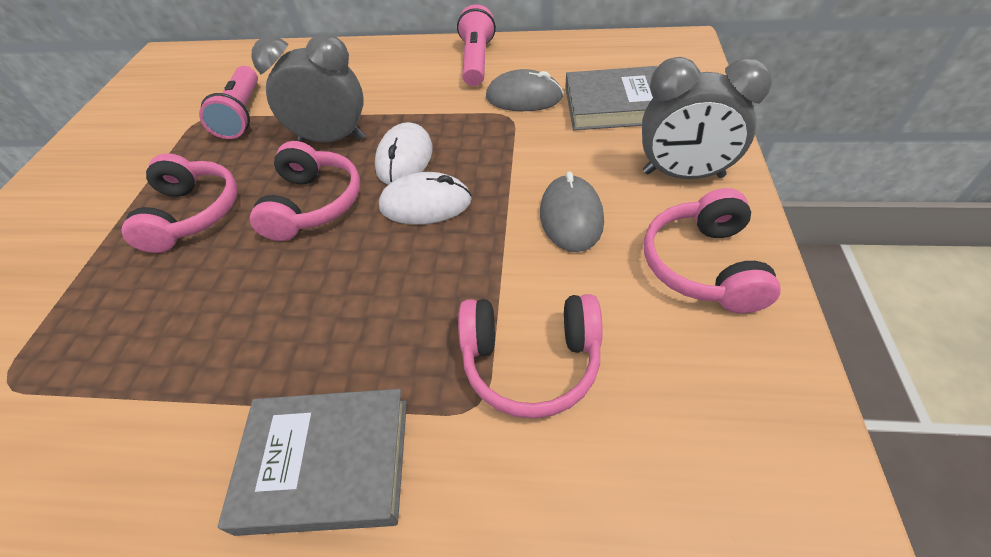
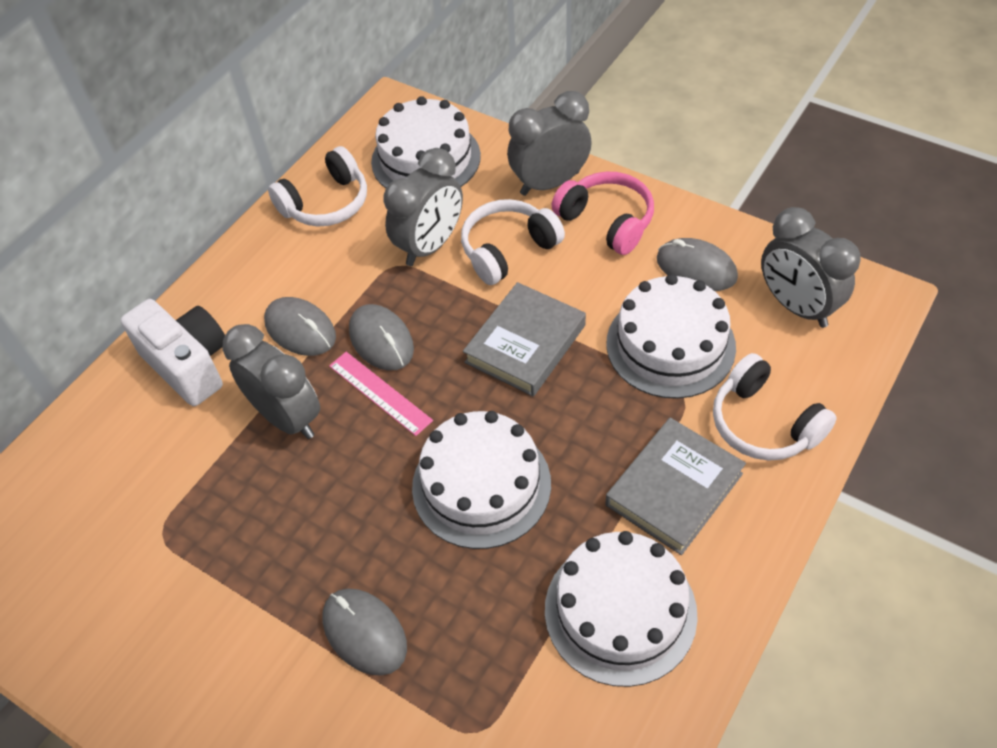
grey clock: 2 -> 4
grey mouse: 2 -> 4
pink flashlight: 2 -> 0
pink headphones: 4 -> 1
pink ruler: 0 -> 1
white cake: 0 -> 4
white camera: 0 -> 1
white headphones: 0 -> 3
white mouse: 2 -> 0

